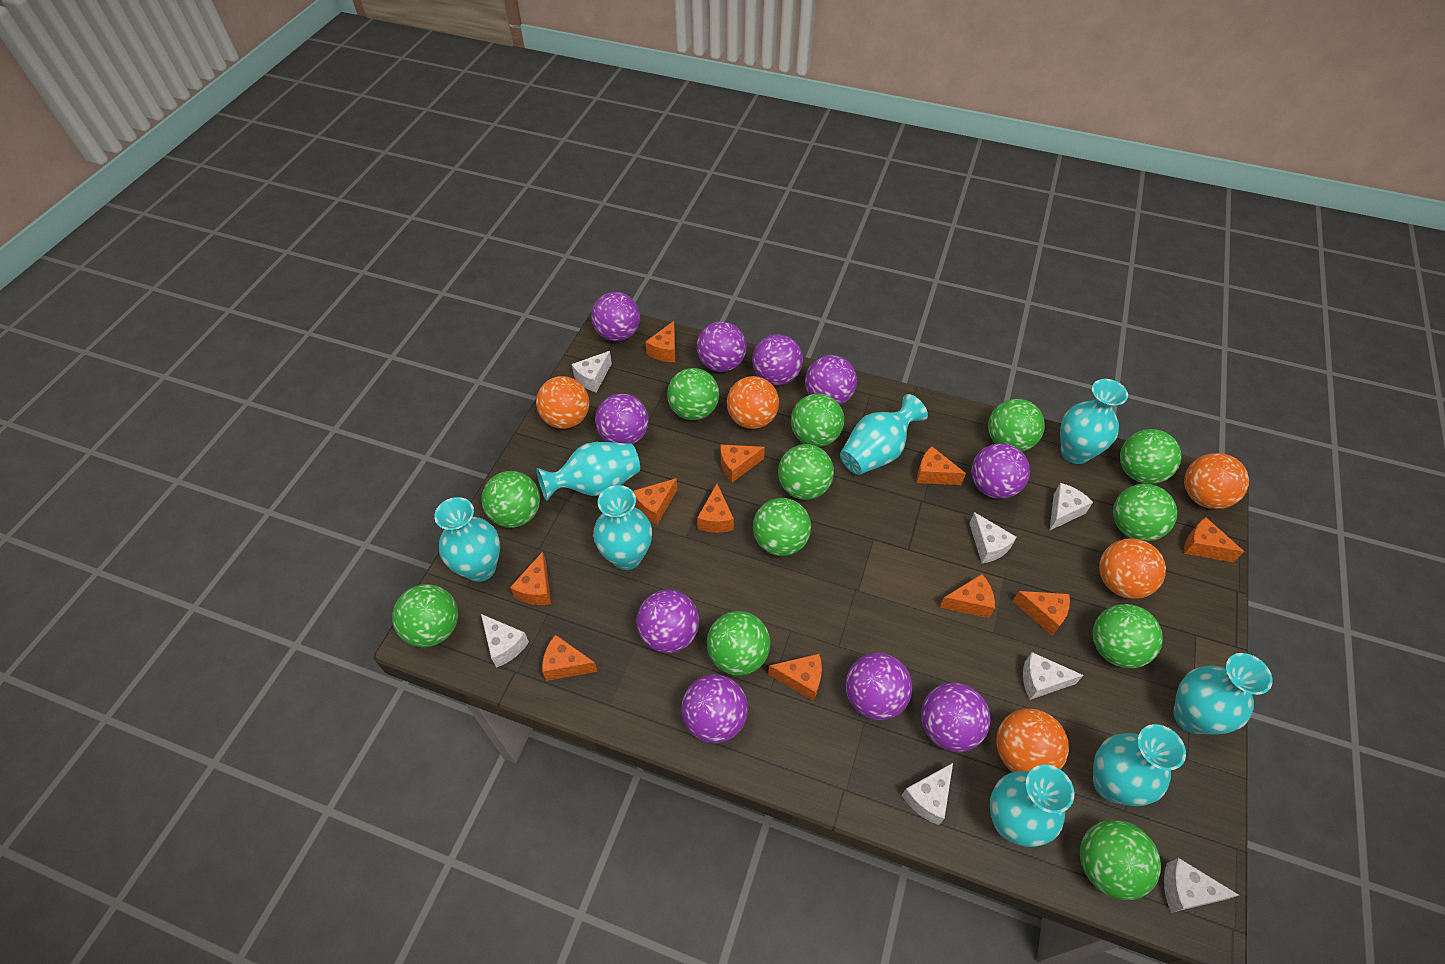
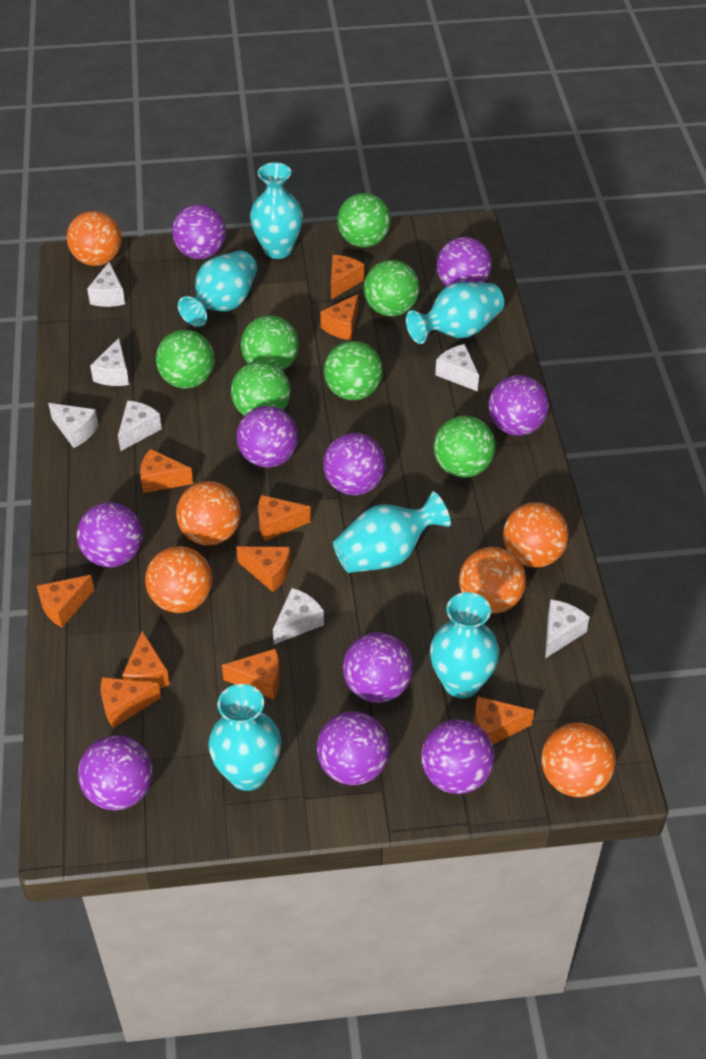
green ball: 12 -> 7
orange ball: 5 -> 6
orange cheese: 11 -> 10
turquoise vase: 8 -> 6

